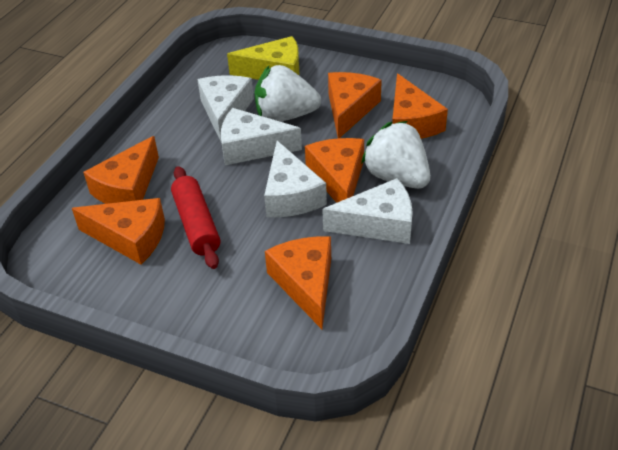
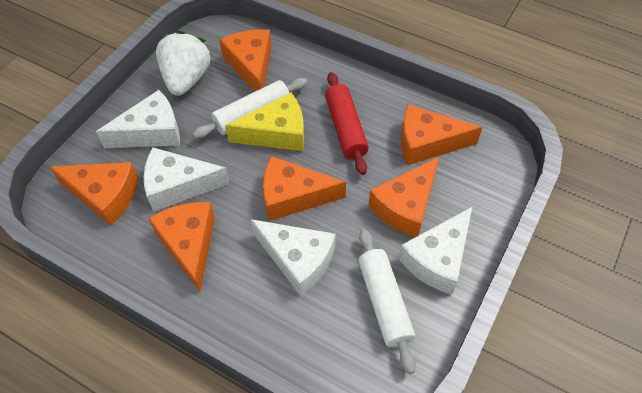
white rolling pin: 0 -> 2
white strawberry: 2 -> 1

